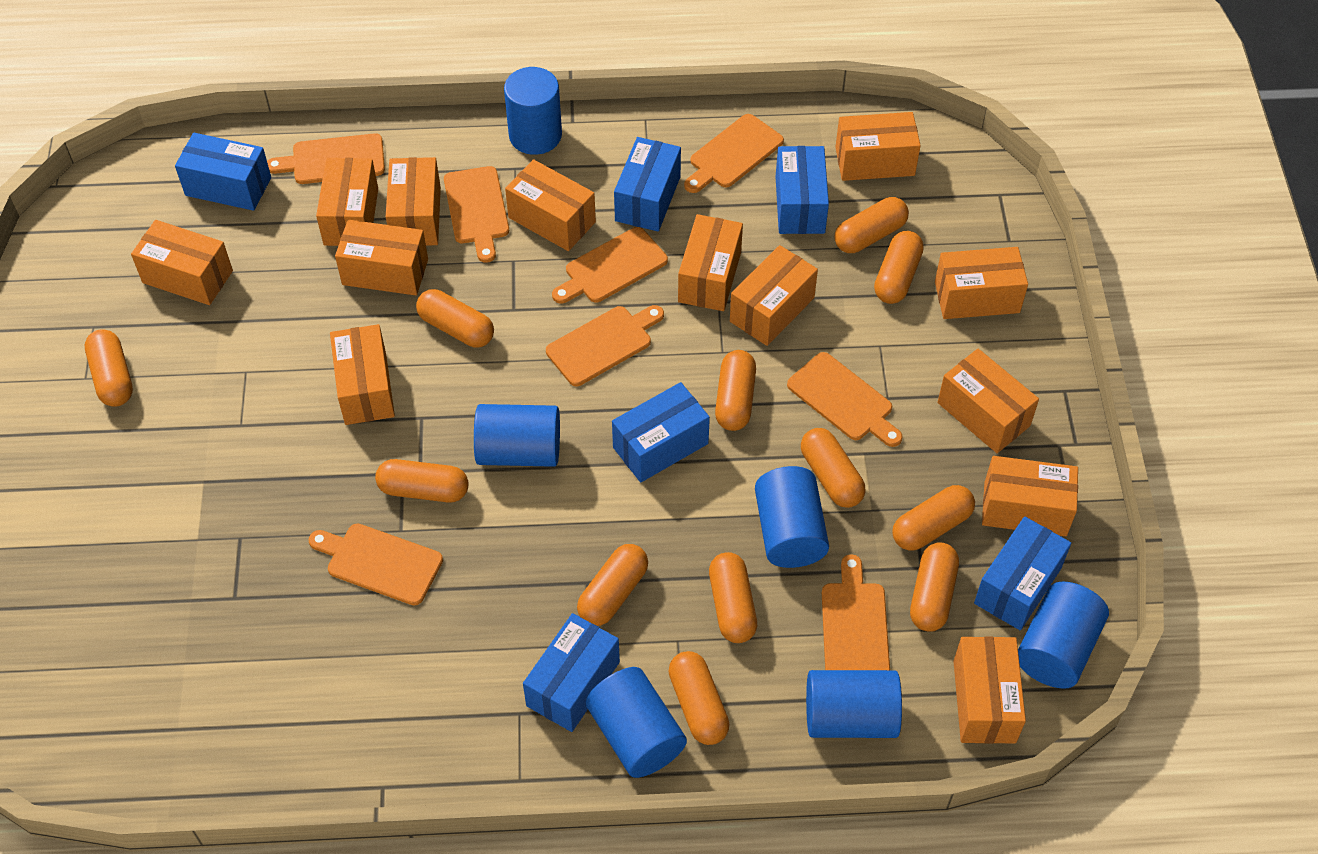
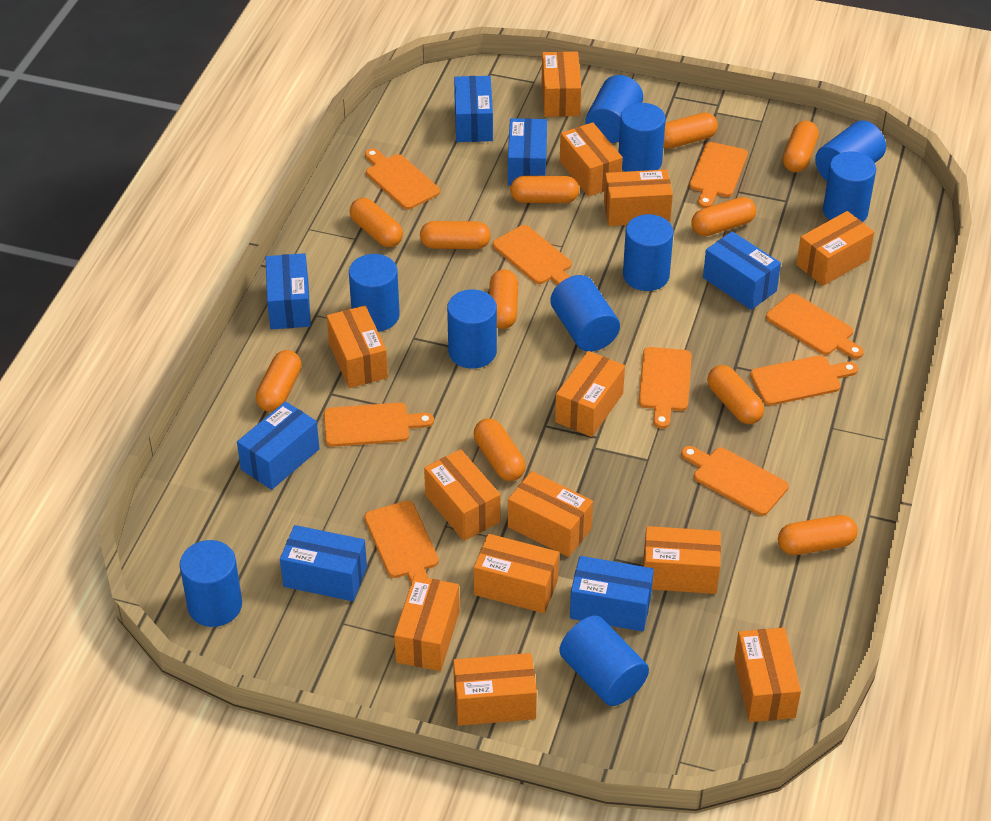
blue box: 6 -> 7
blue cylinder: 6 -> 10
orange capsule: 12 -> 11
orange cutting board: 8 -> 9

